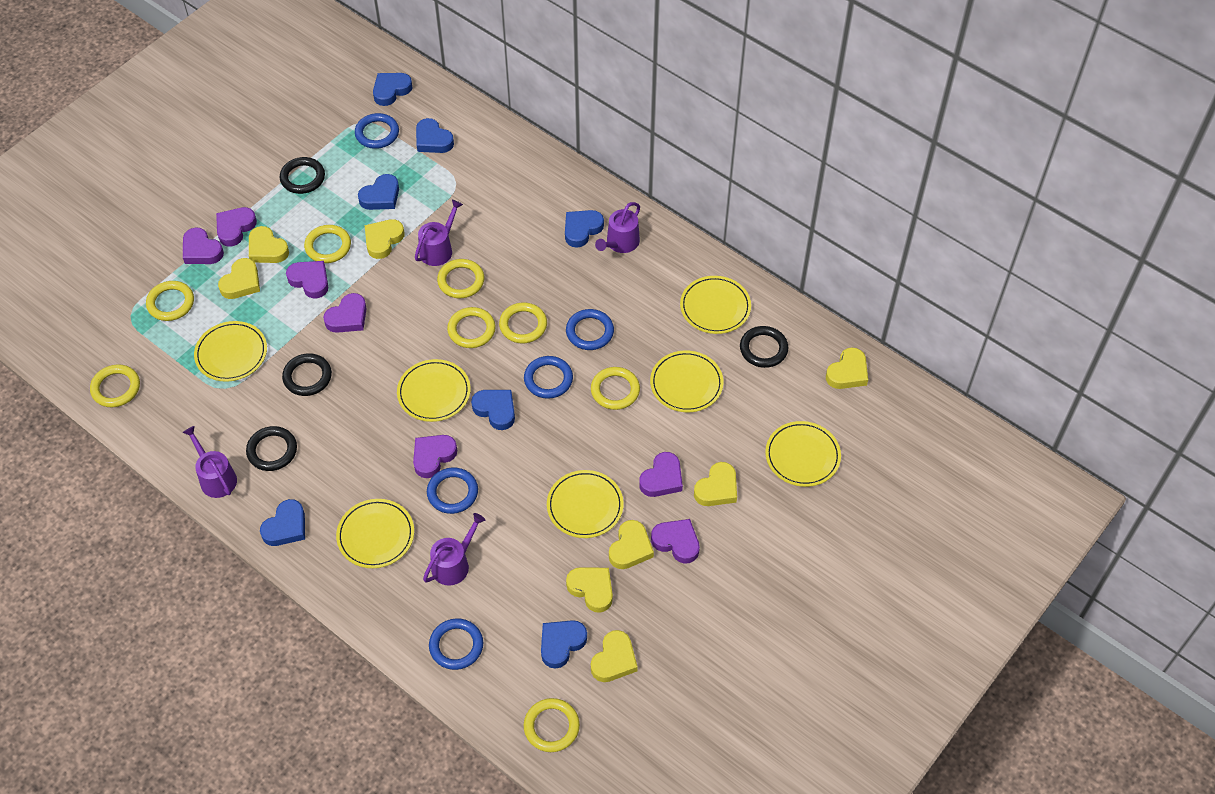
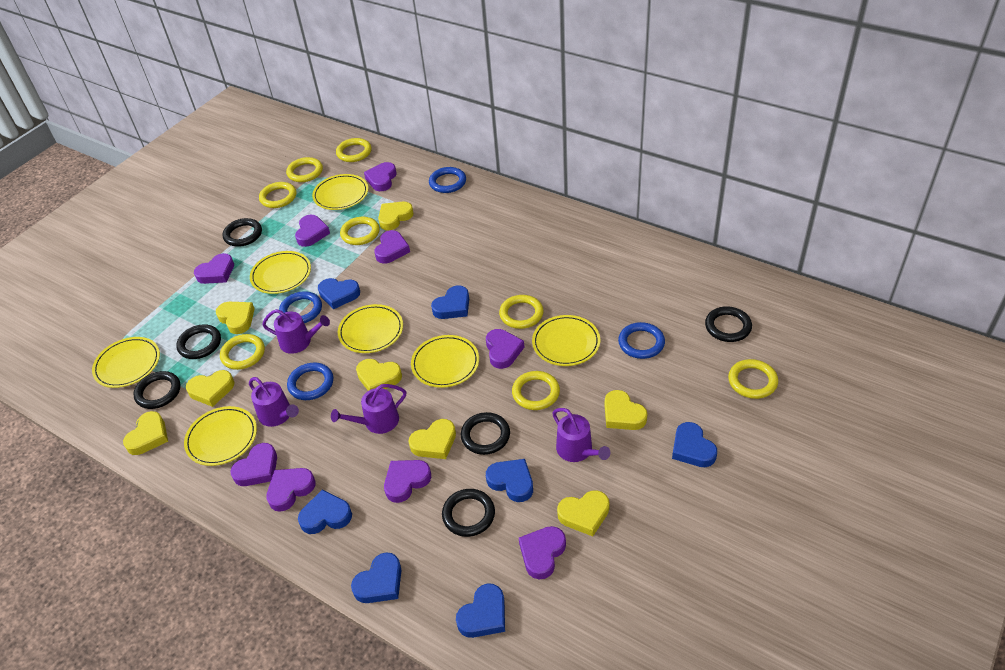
black ring: 4 -> 6
blue ring: 5 -> 4
purple heart: 7 -> 9

